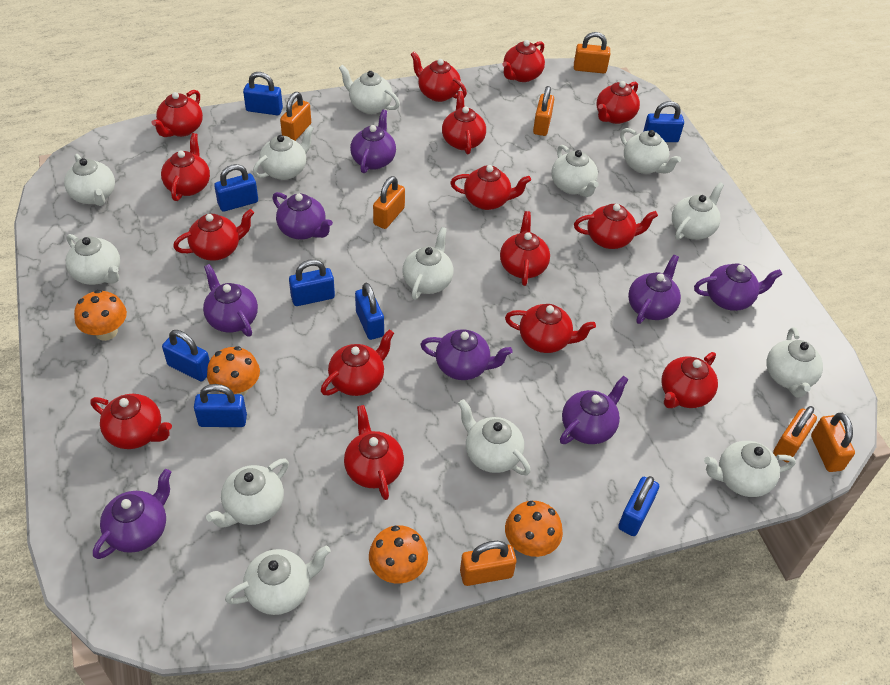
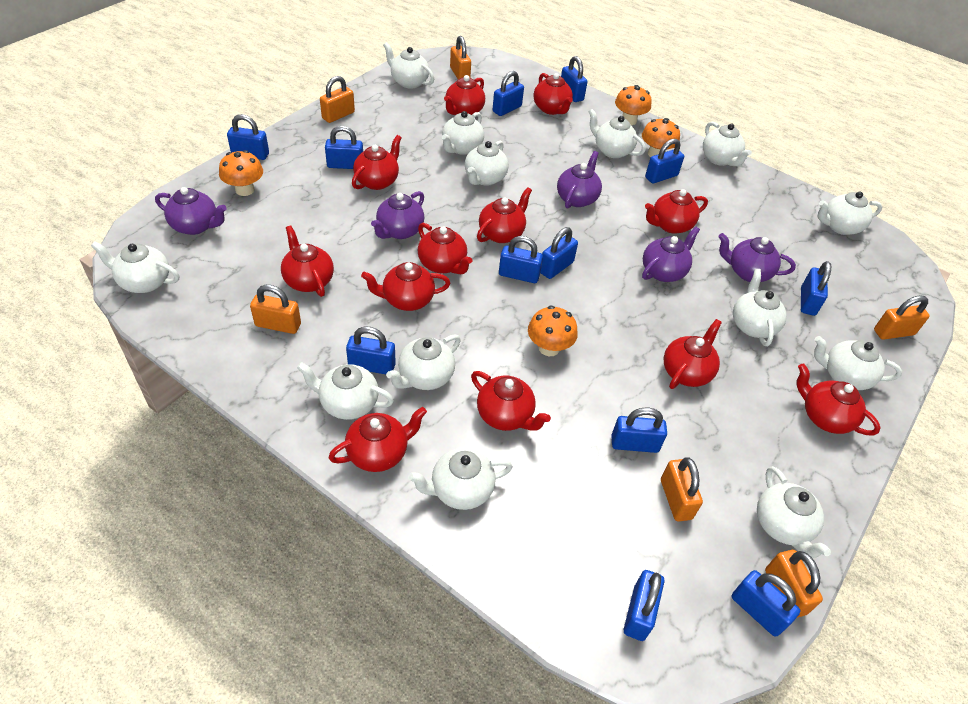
blue padlock: 8 -> 12
orange padlock: 7 -> 6
purple teapot: 8 -> 5
red teapot: 15 -> 12

